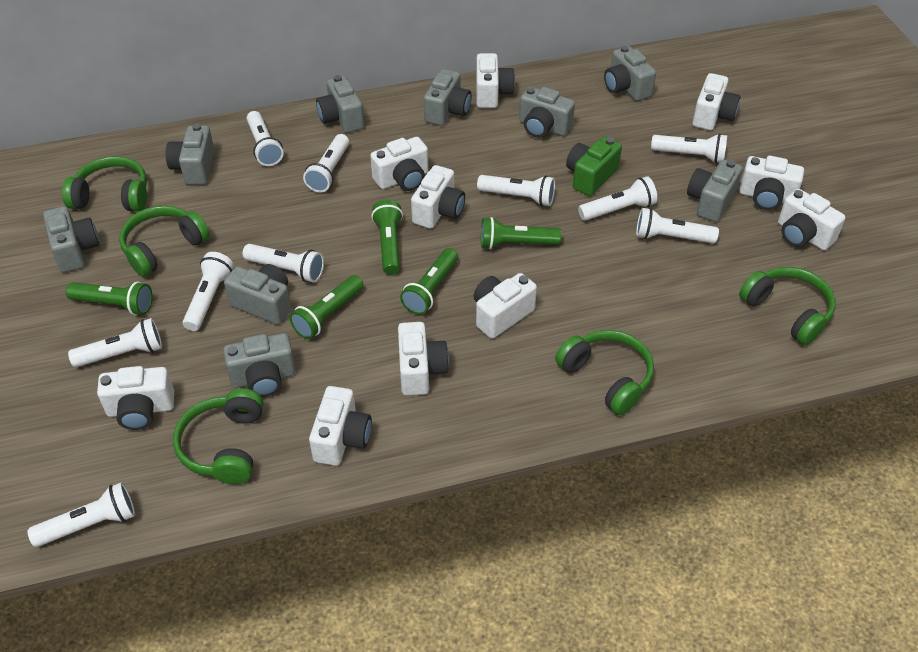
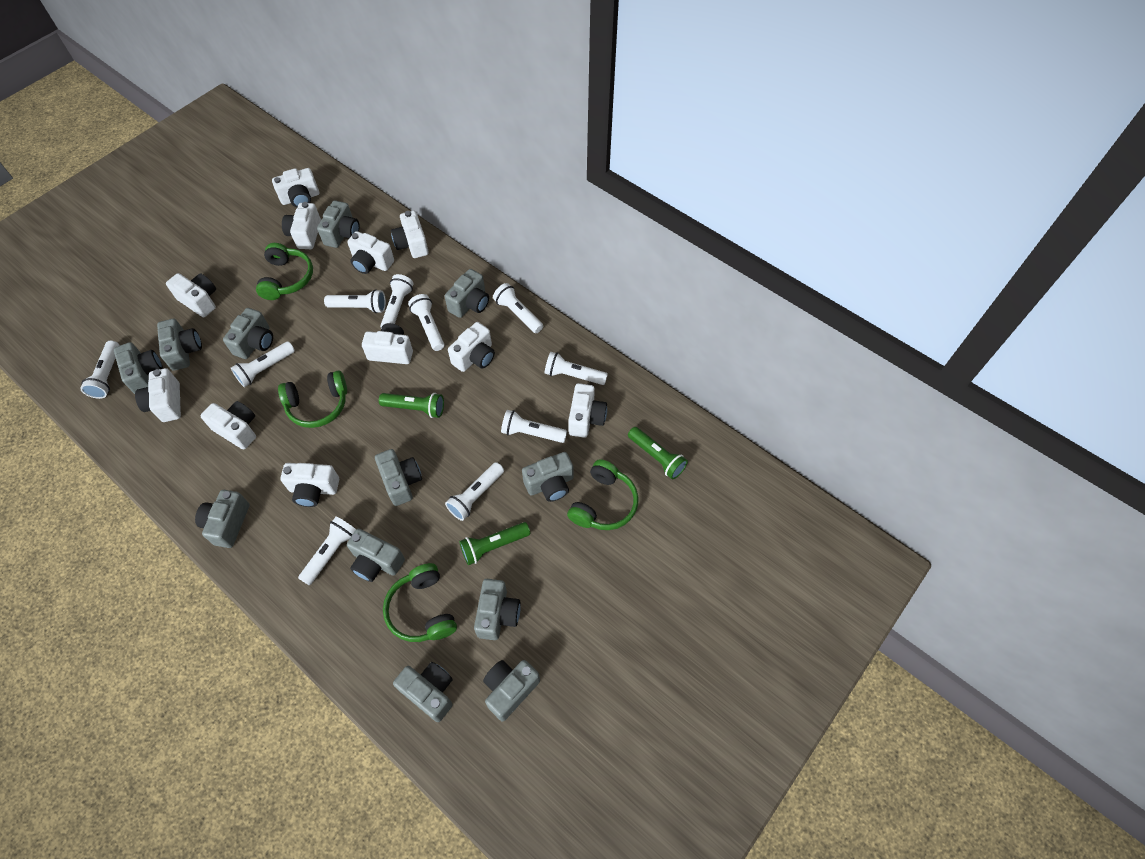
green camera: 1 -> 0
green flashlight: 5 -> 3
green headphones: 5 -> 4
grey camera: 9 -> 12
white camera: 10 -> 11

